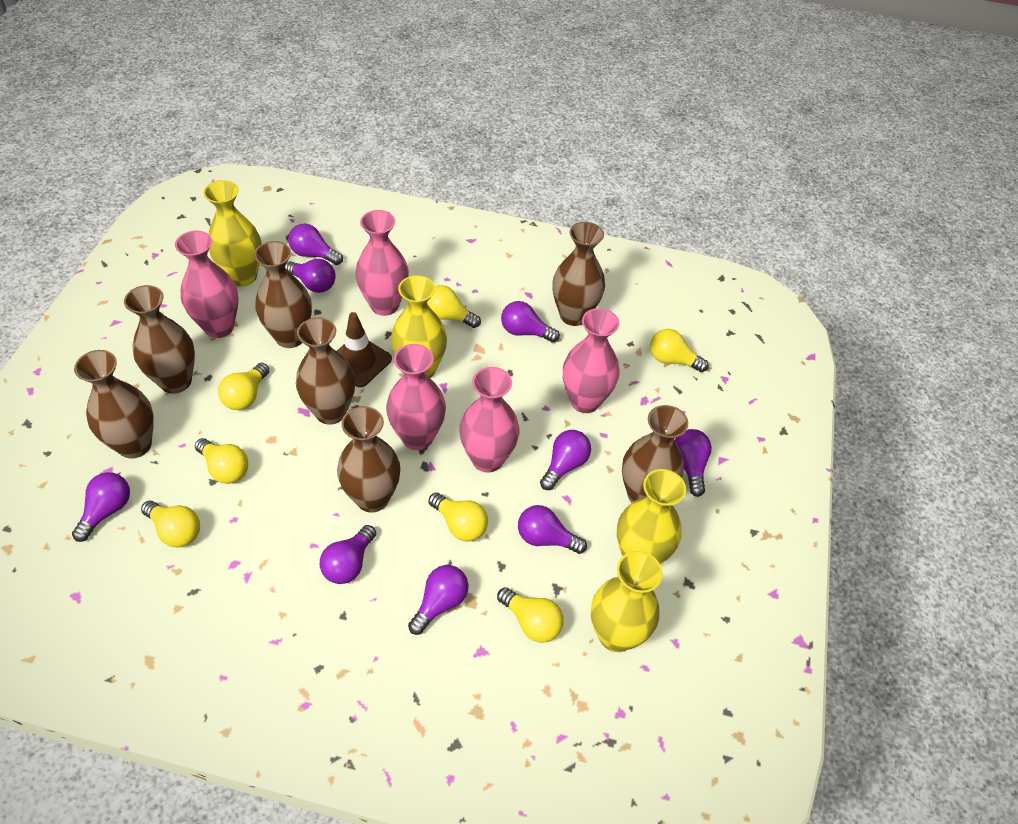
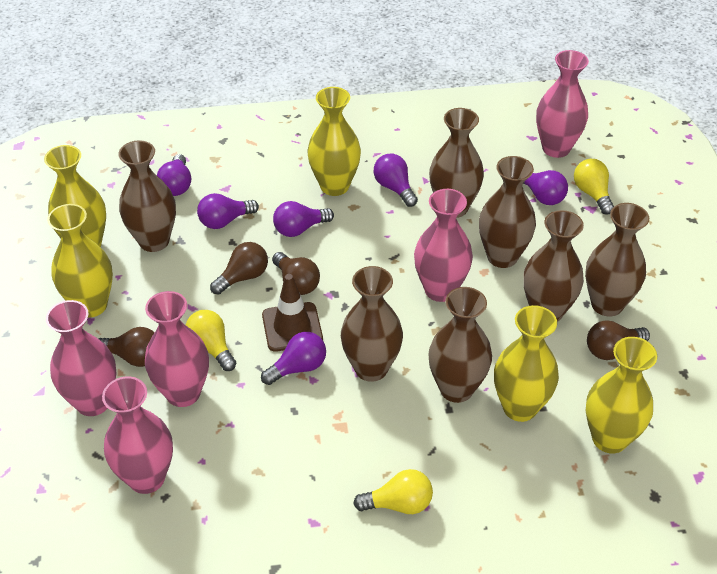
brown light bulb: 0 -> 4
purple light bulb: 9 -> 6
yellow light bulb: 7 -> 3
yellow vase: 4 -> 5

